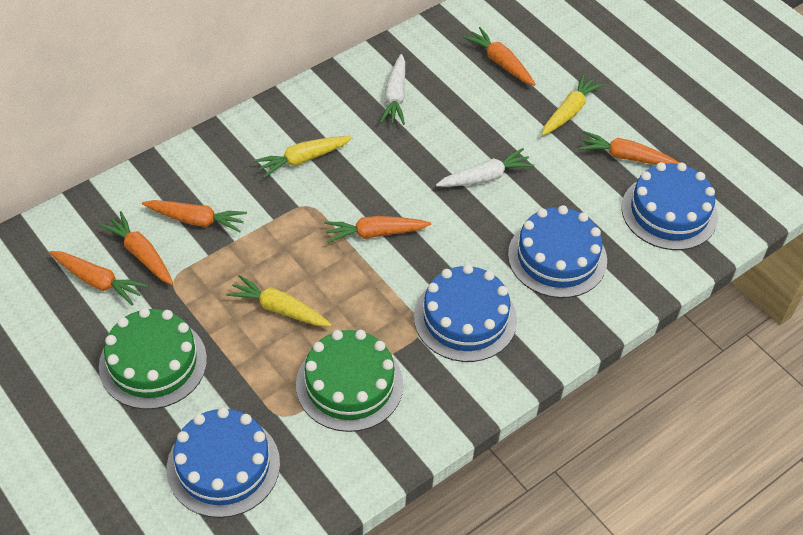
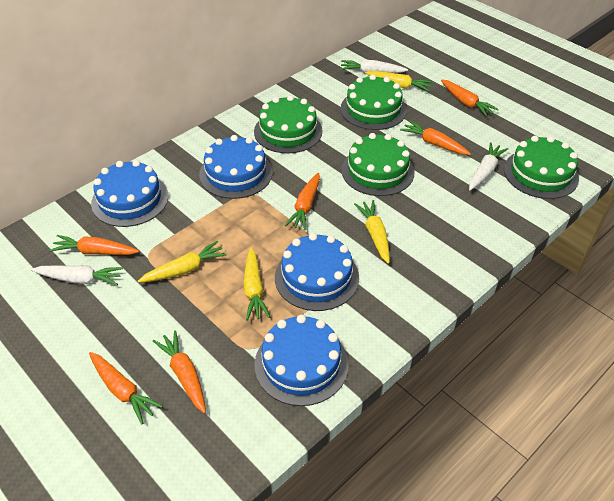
green cake: 2 -> 4
white carrot: 2 -> 3
yellow carrot: 3 -> 4

